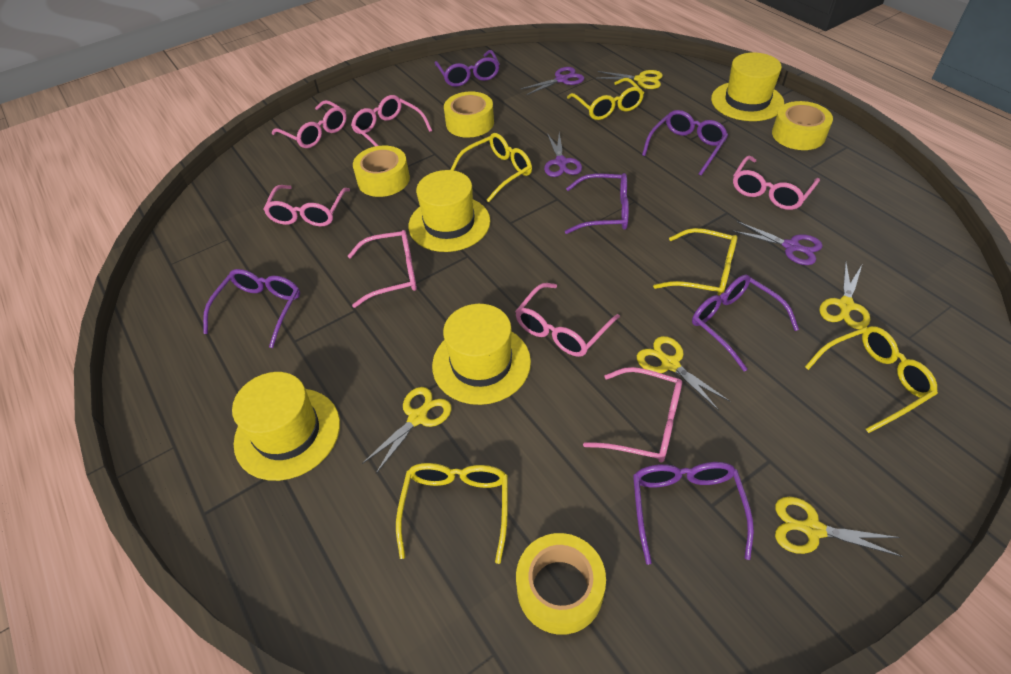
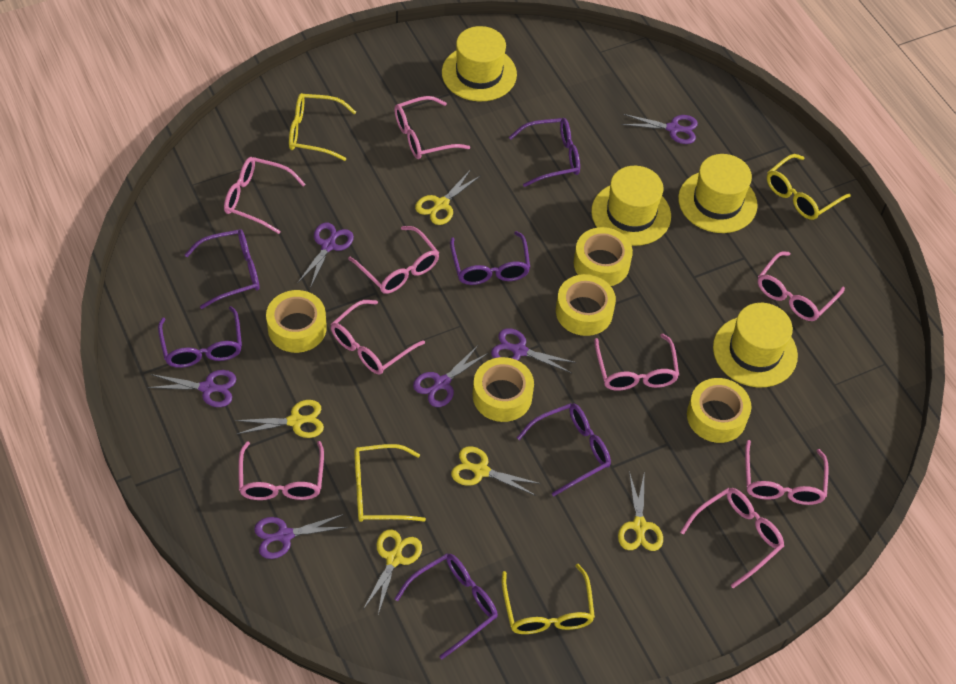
pink glasses: 7 -> 9
purple scissors: 3 -> 6
yellow glasses: 5 -> 4
yellow tape: 4 -> 5

